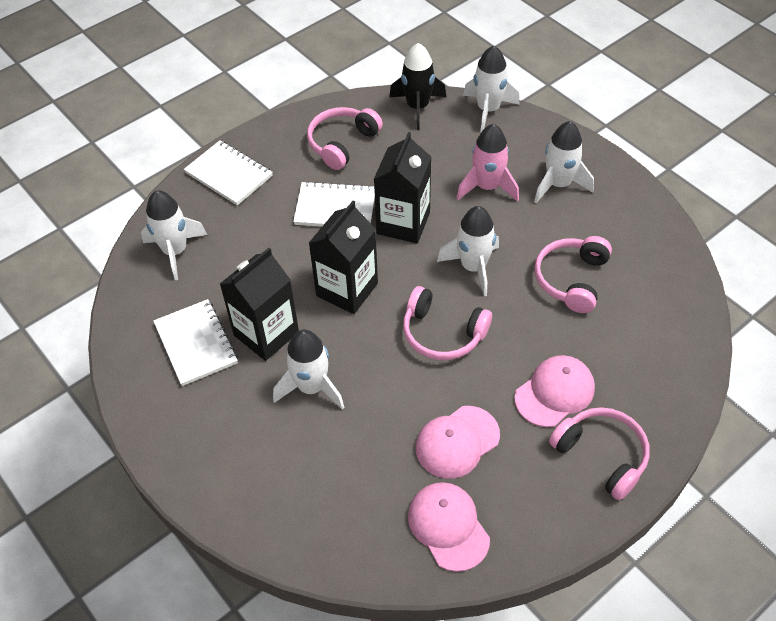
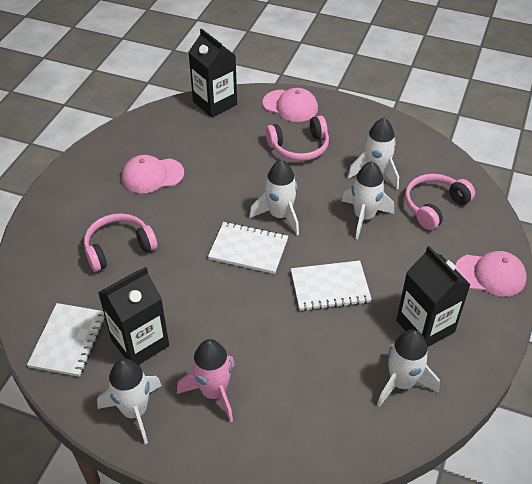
black rocket: 1 -> 0
pink headphones: 4 -> 3

